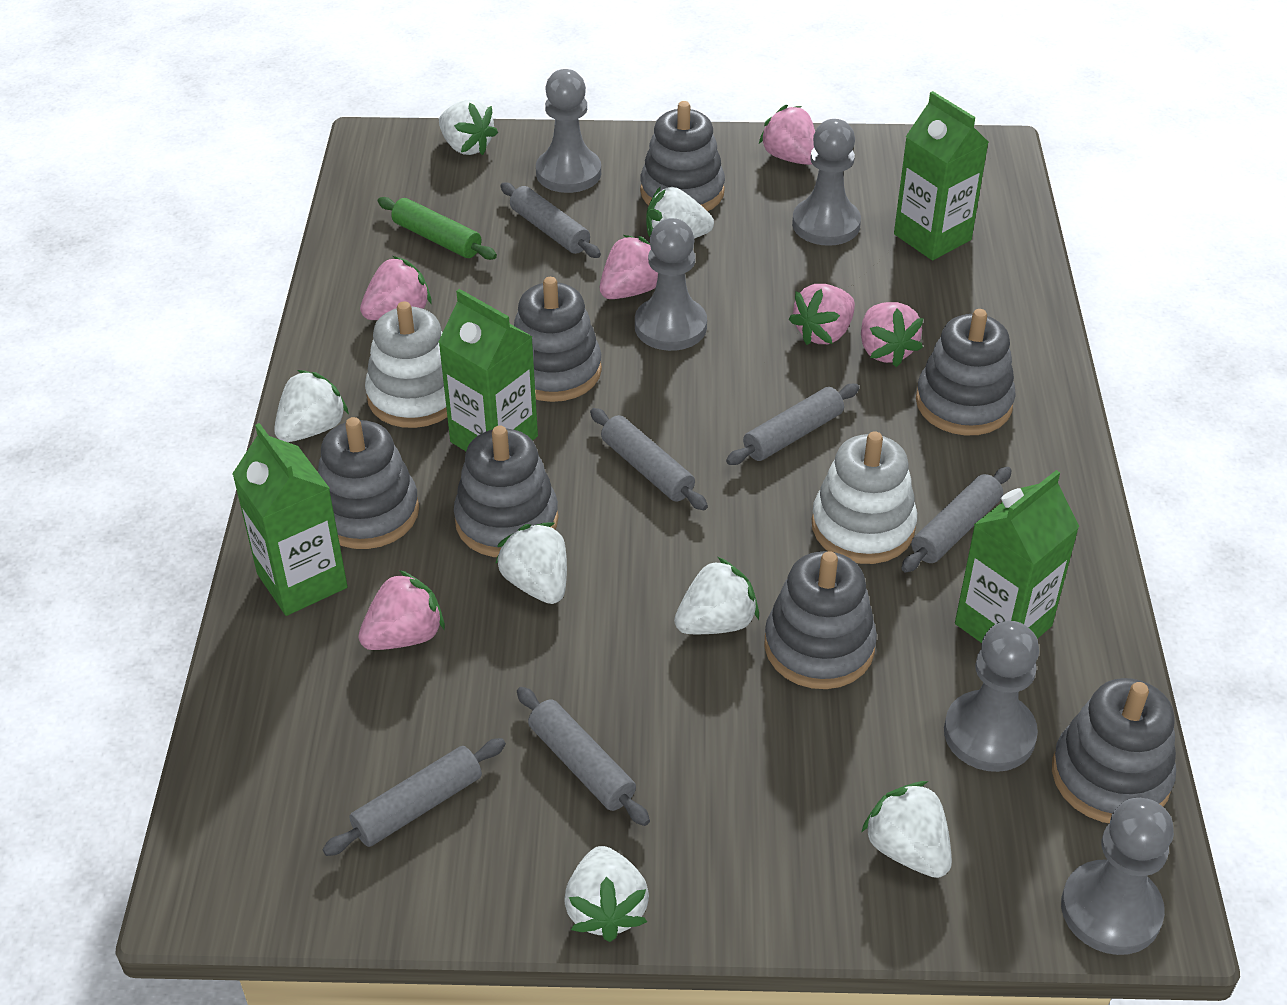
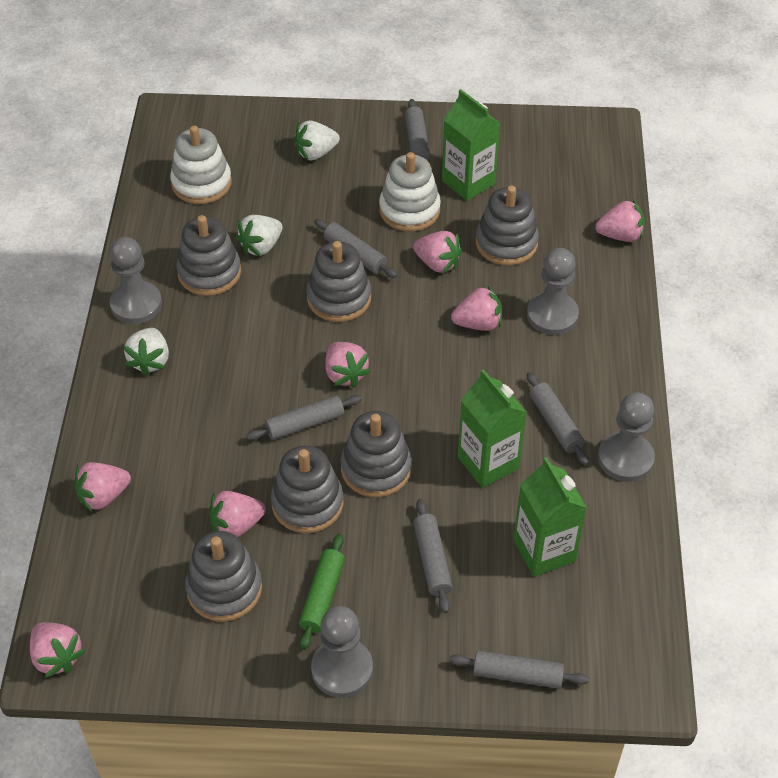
green carton: 4 -> 3
grey pawn: 5 -> 4
grey stacking toy: 7 -> 6
pink strawberry: 6 -> 7
white strawberry: 7 -> 3

